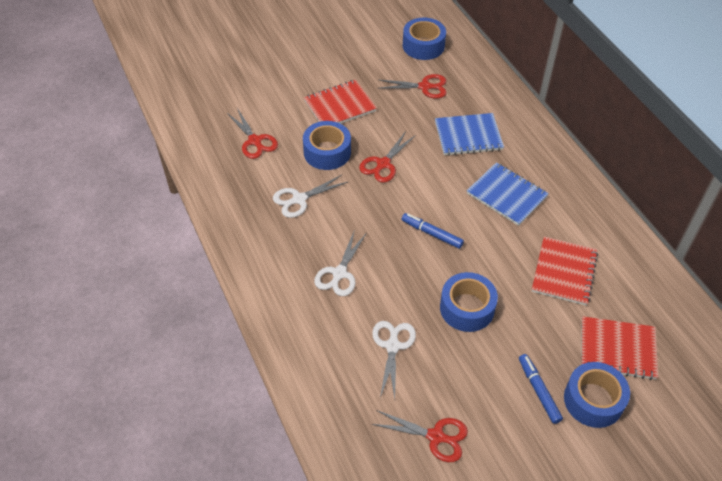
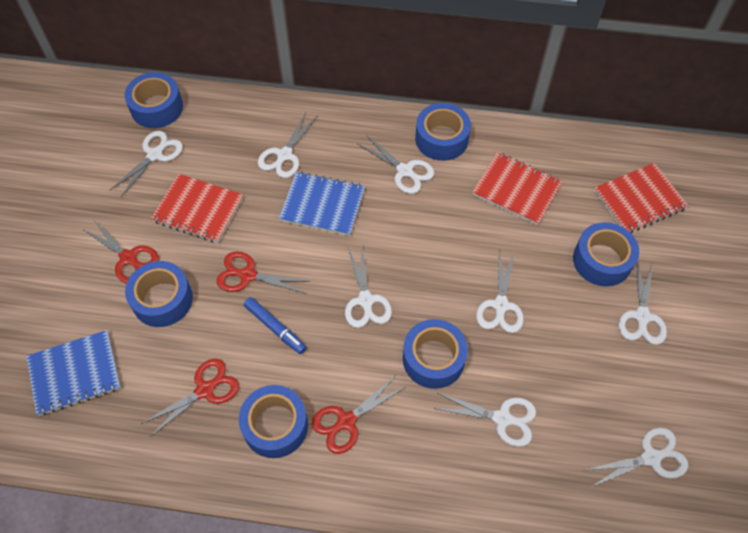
blue marker: 2 -> 1
blue tape: 4 -> 6
white scissors: 3 -> 8

